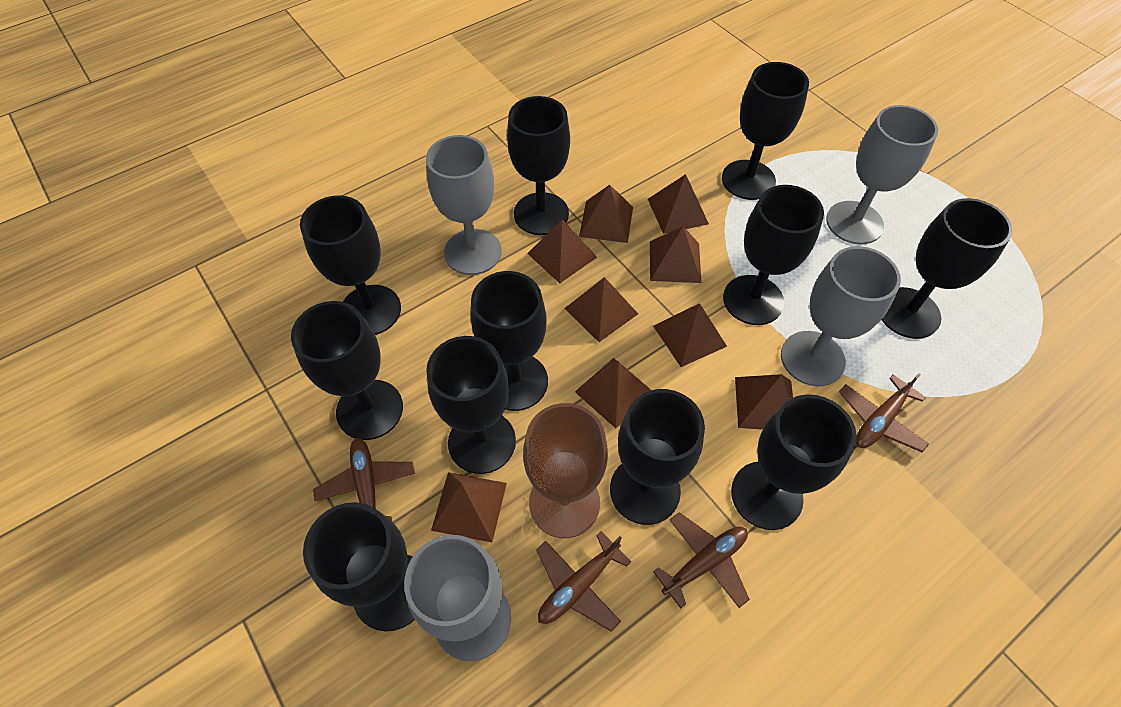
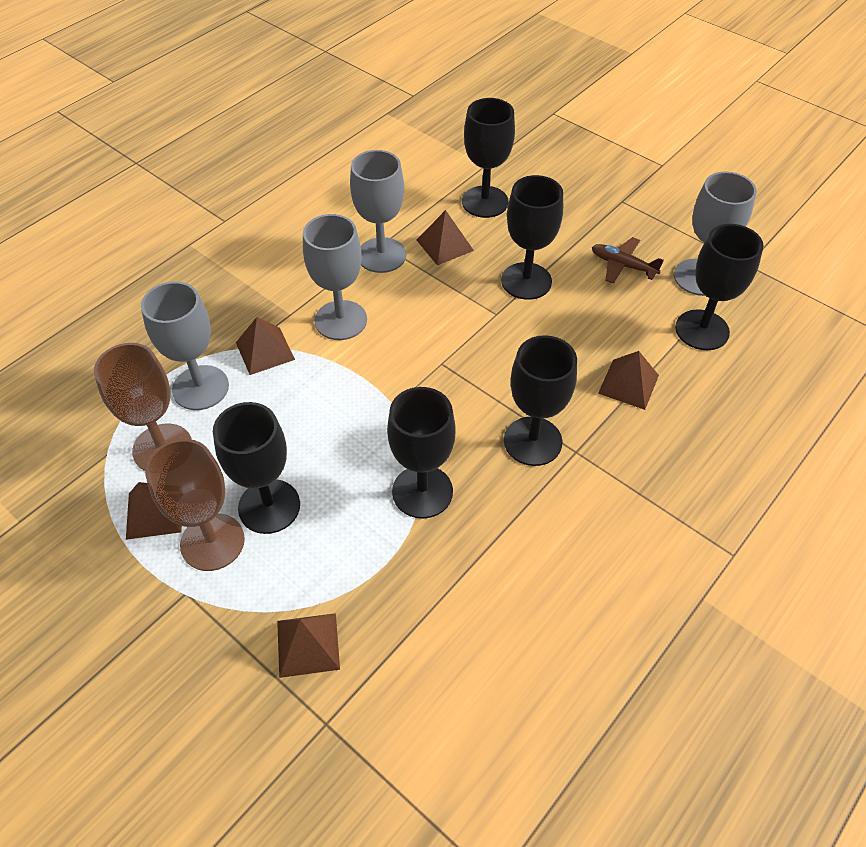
black goblet: 11 -> 6
brown goblet: 1 -> 2
brown plane: 4 -> 1
brown pyramid: 9 -> 5

